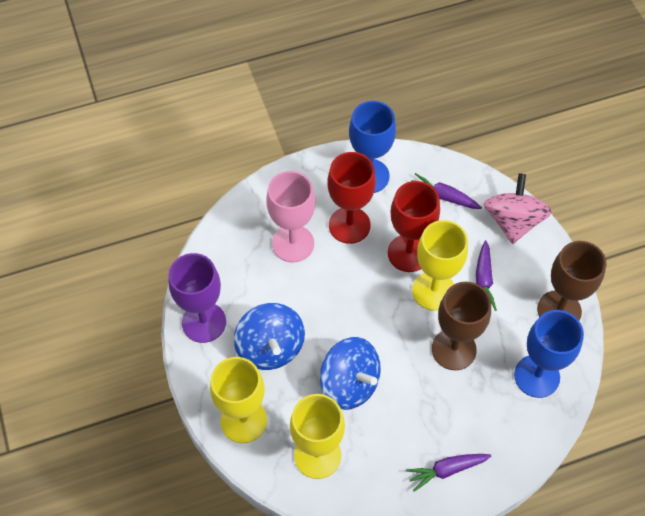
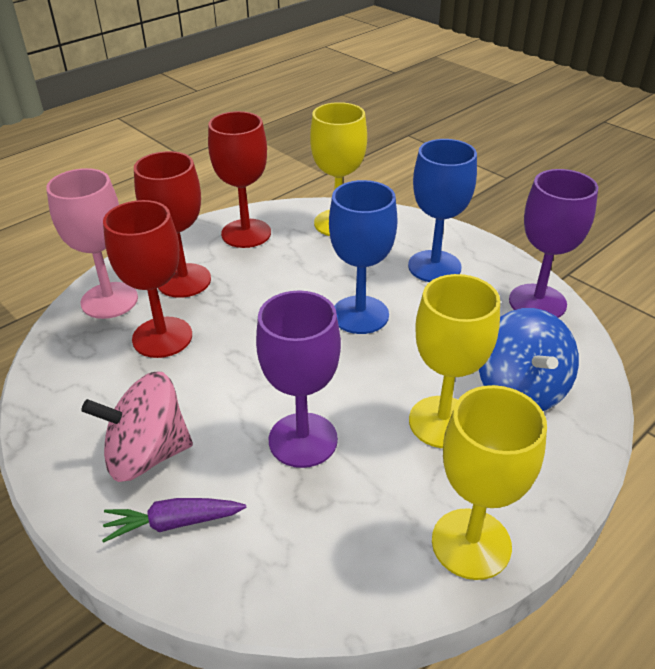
blue spinning top: 2 -> 1
brown goblet: 2 -> 0
purple carrot: 3 -> 1
purple goblet: 1 -> 2
red goblet: 2 -> 3

